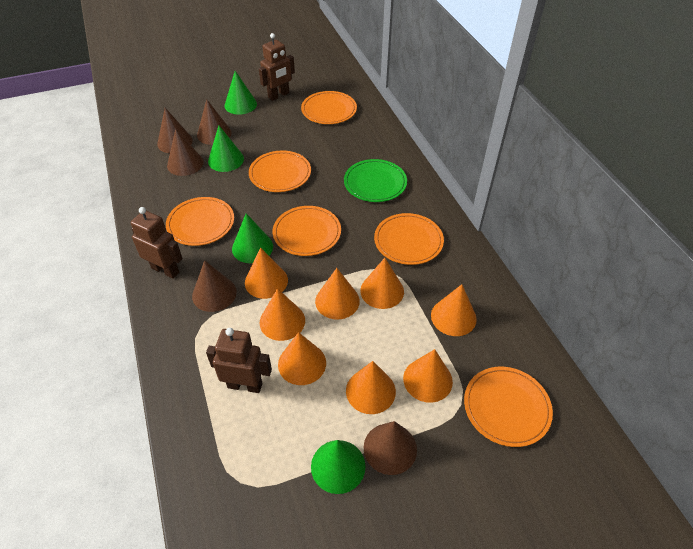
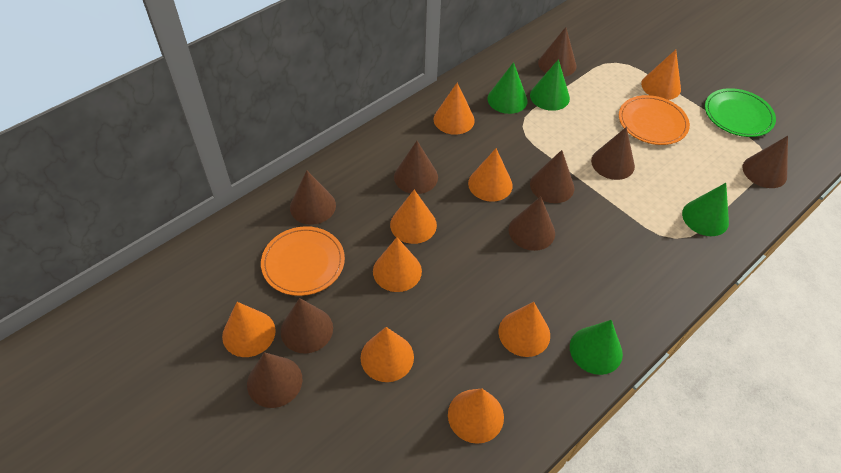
brown cone: 5 -> 9
brown robot: 3 -> 0
orange cone: 8 -> 9
orange plate: 6 -> 2

